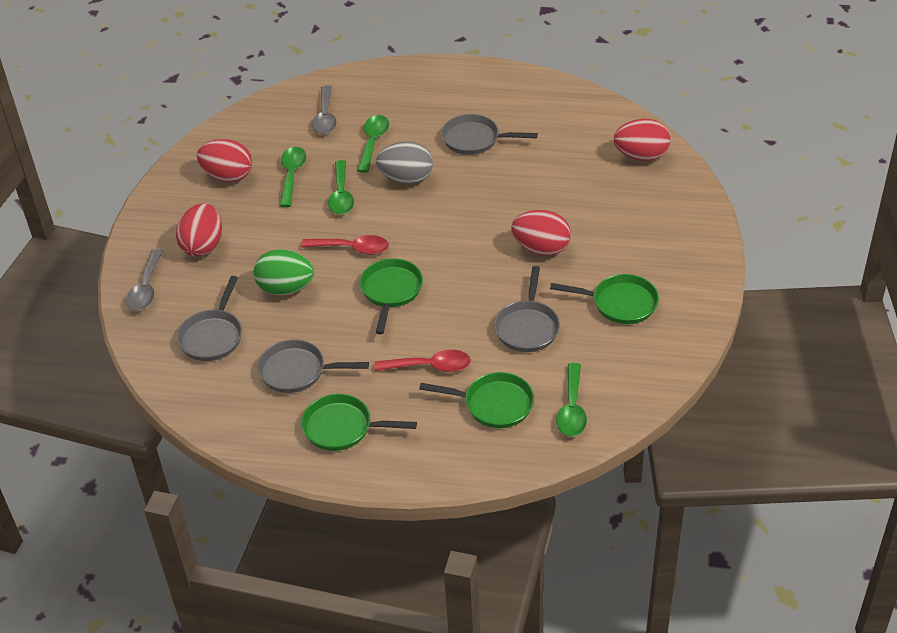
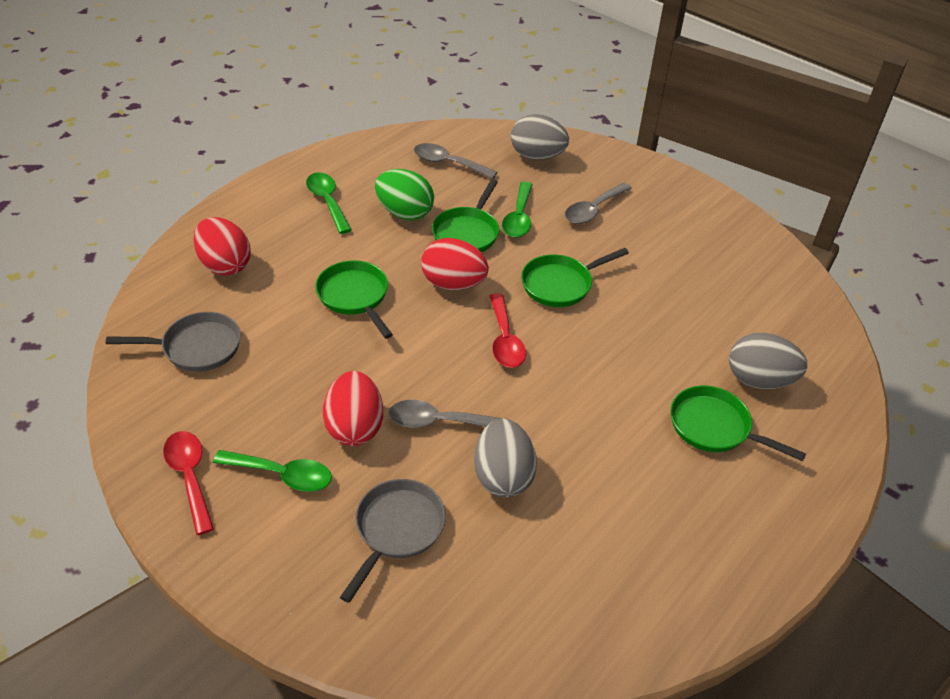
green spoon: 4 -> 3
grey egg: 1 -> 3
grey pan: 4 -> 2
grey spoon: 2 -> 3
red egg: 4 -> 3

